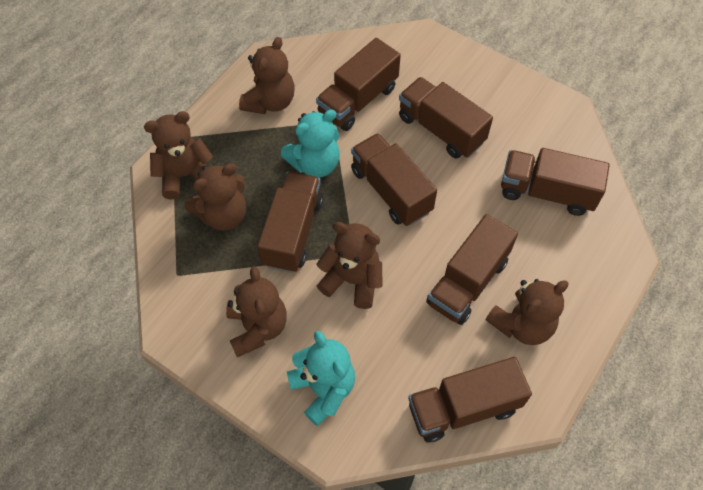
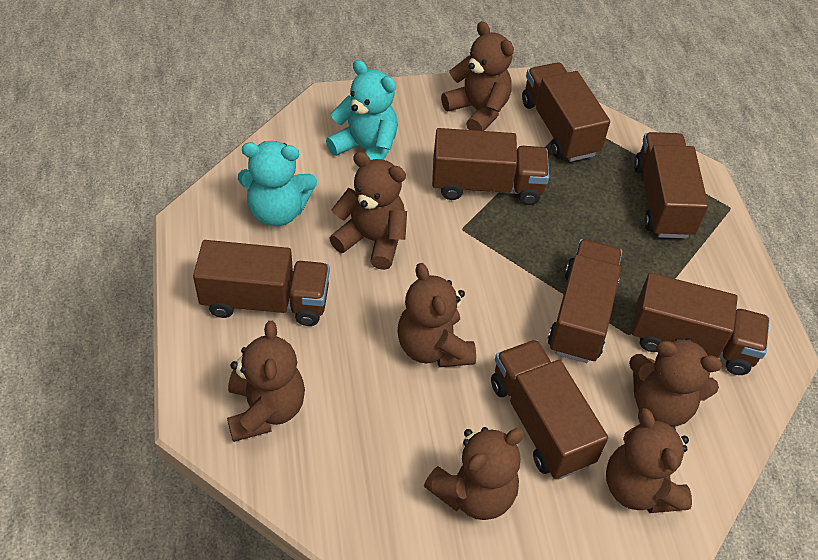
brown teddy bear: 6 -> 7

